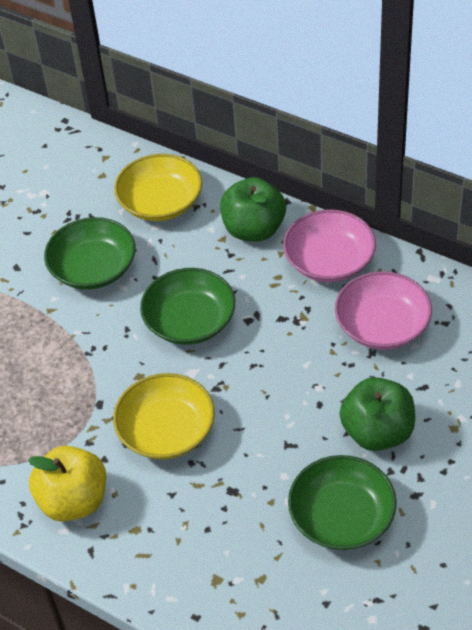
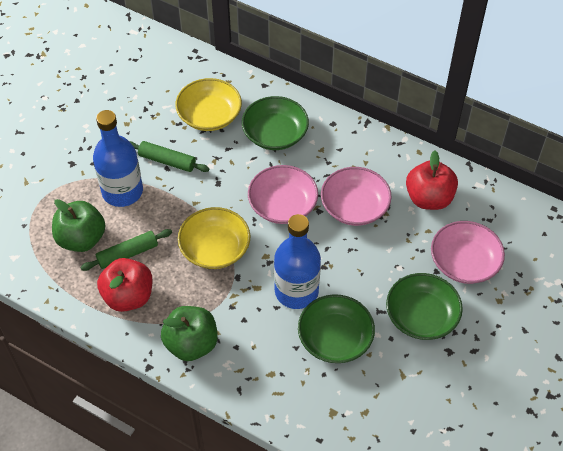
blue bottle: 0 -> 2
green rolling pin: 0 -> 2
pink bowl: 2 -> 3
red apple: 0 -> 2
yellow apple: 1 -> 0

